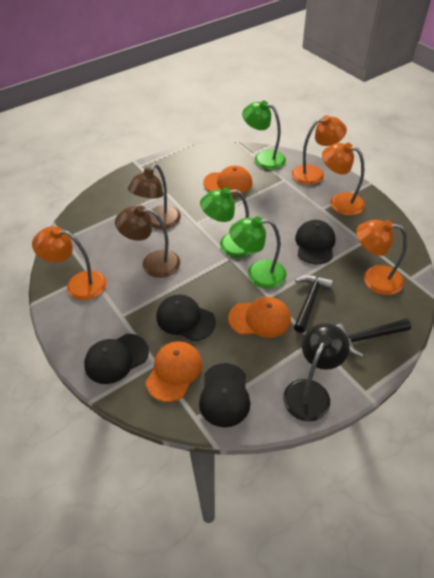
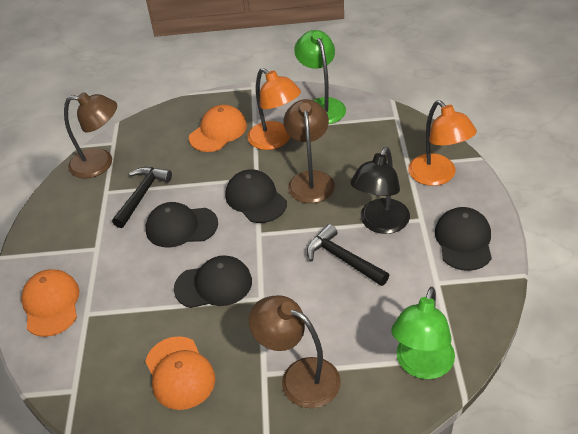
brown lamp: 2 -> 3
green lamp: 3 -> 2
orange lamp: 4 -> 2

